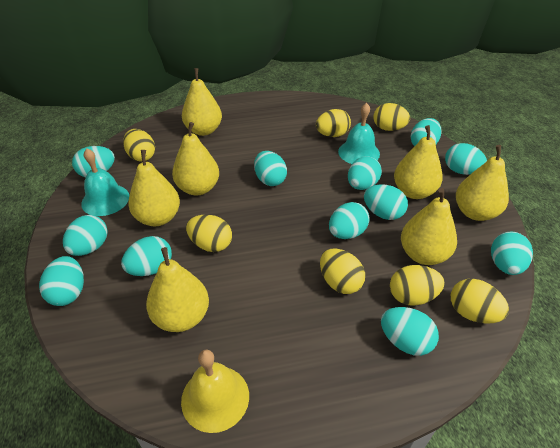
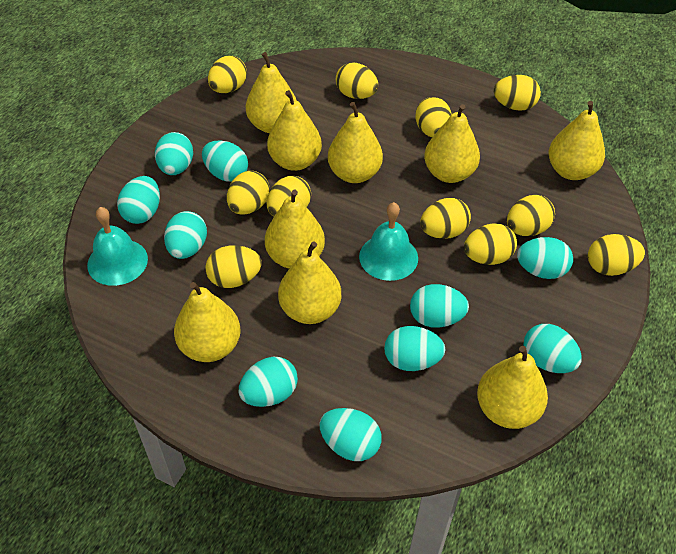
turquoise egg: 12 -> 10
yellow bell: 1 -> 0
yellow egg: 7 -> 11
yellow pear: 7 -> 9

